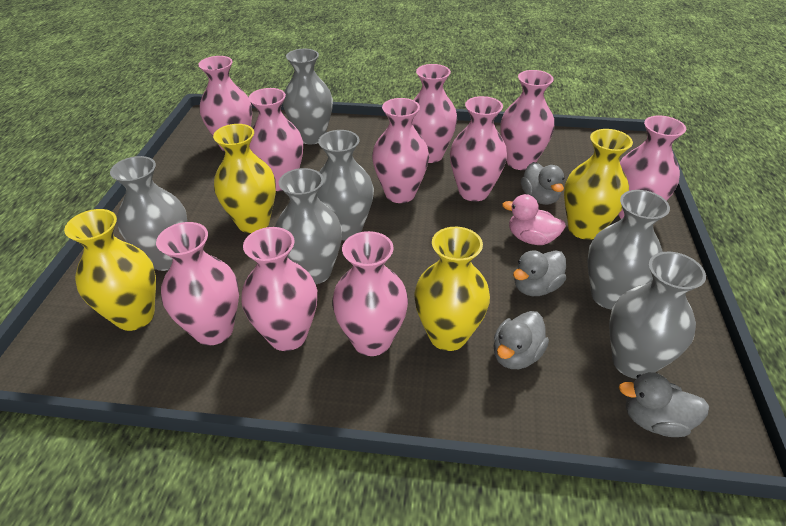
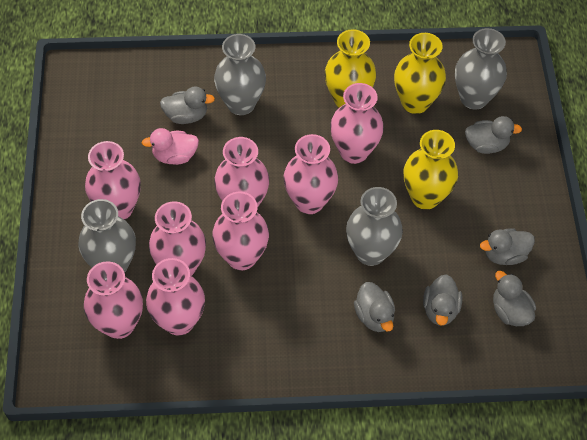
grey duck: 4 -> 6
grey vase: 6 -> 4
pink vase: 10 -> 8
yellow vase: 4 -> 3

